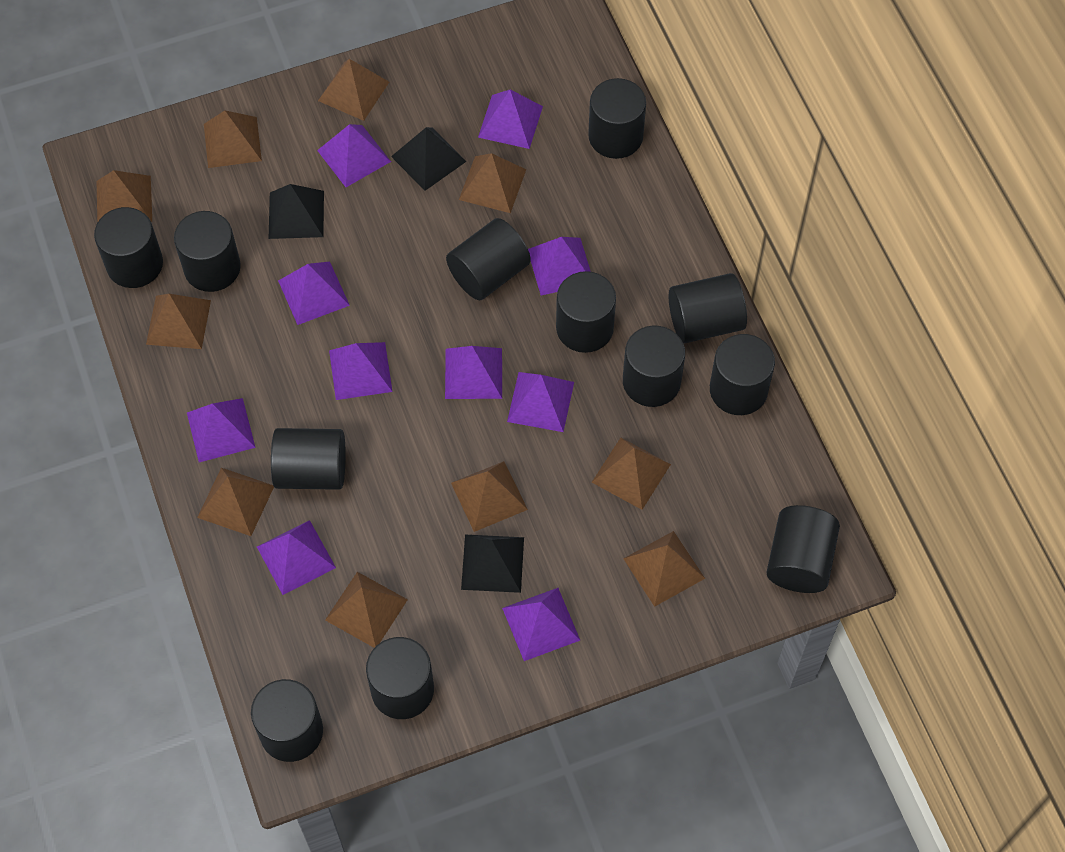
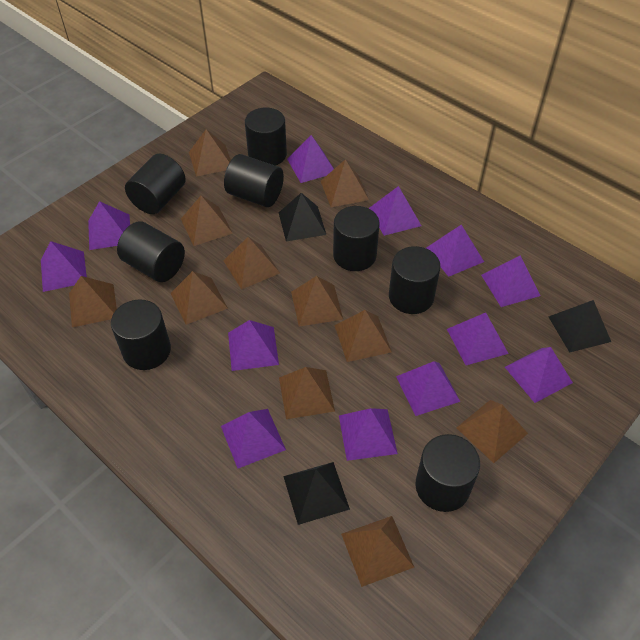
black cylinder: 12 -> 8
brown pyramid: 10 -> 11
purple pyramid: 10 -> 12

